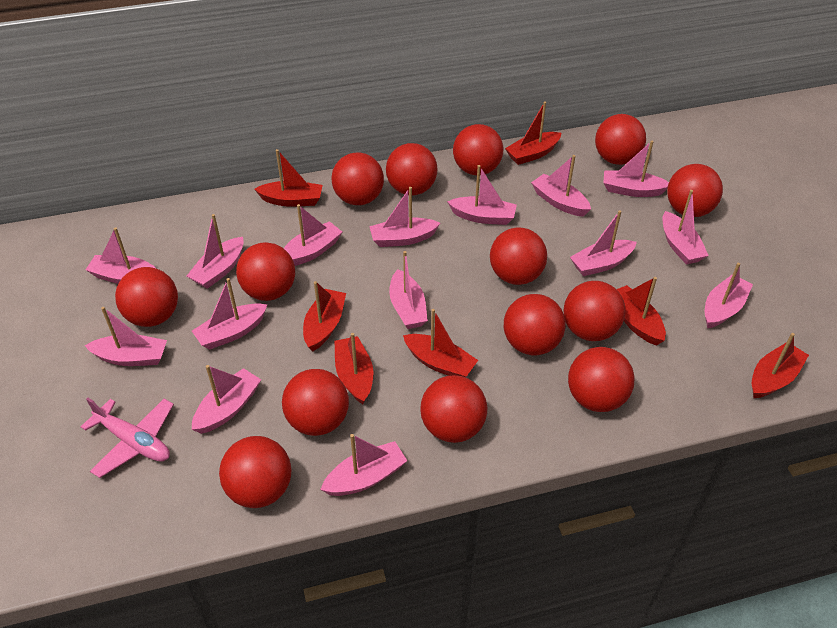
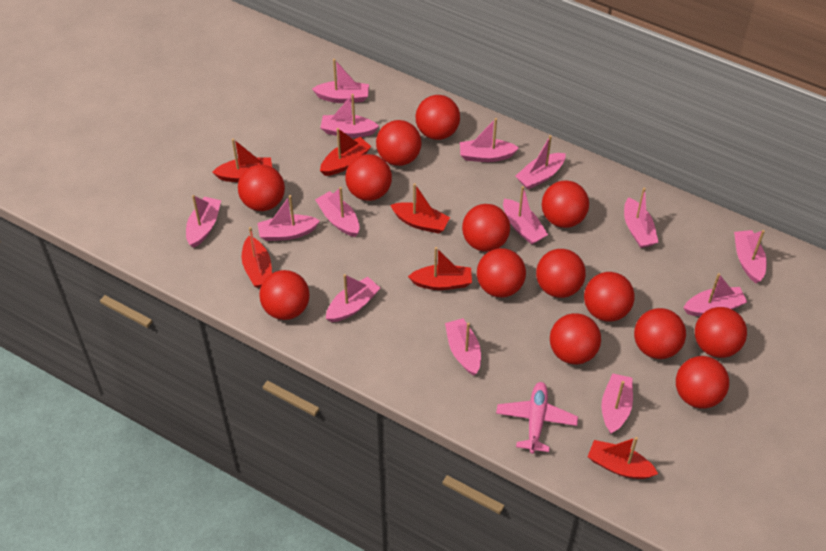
pink boat: 15 -> 14
red boat: 7 -> 6

